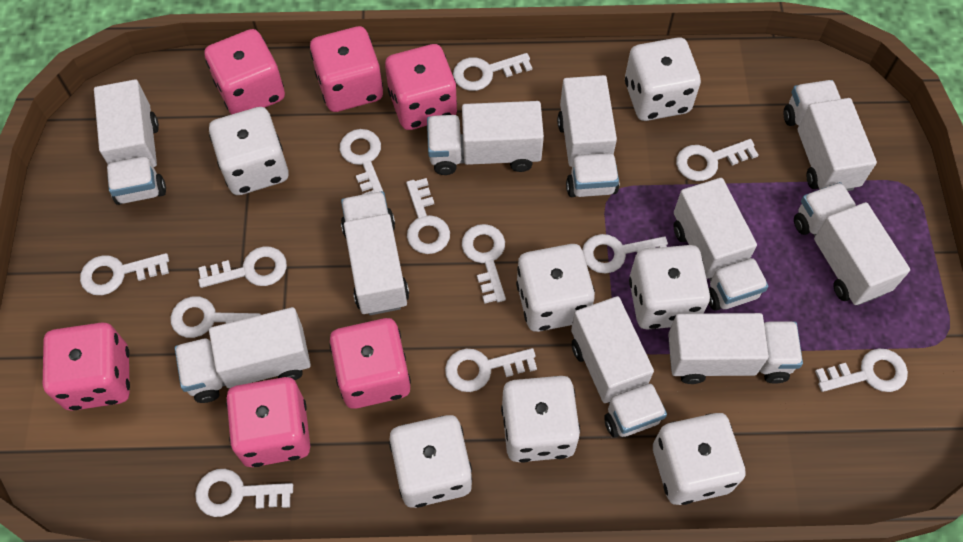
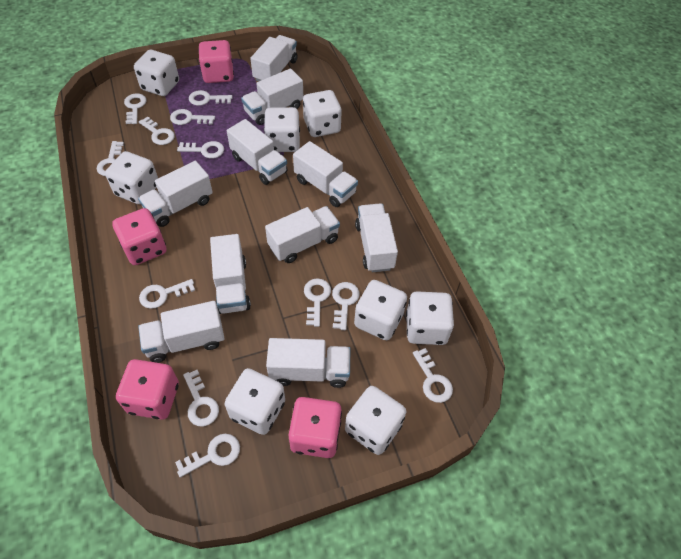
pink dice: 6 -> 4
white dice: 7 -> 8

